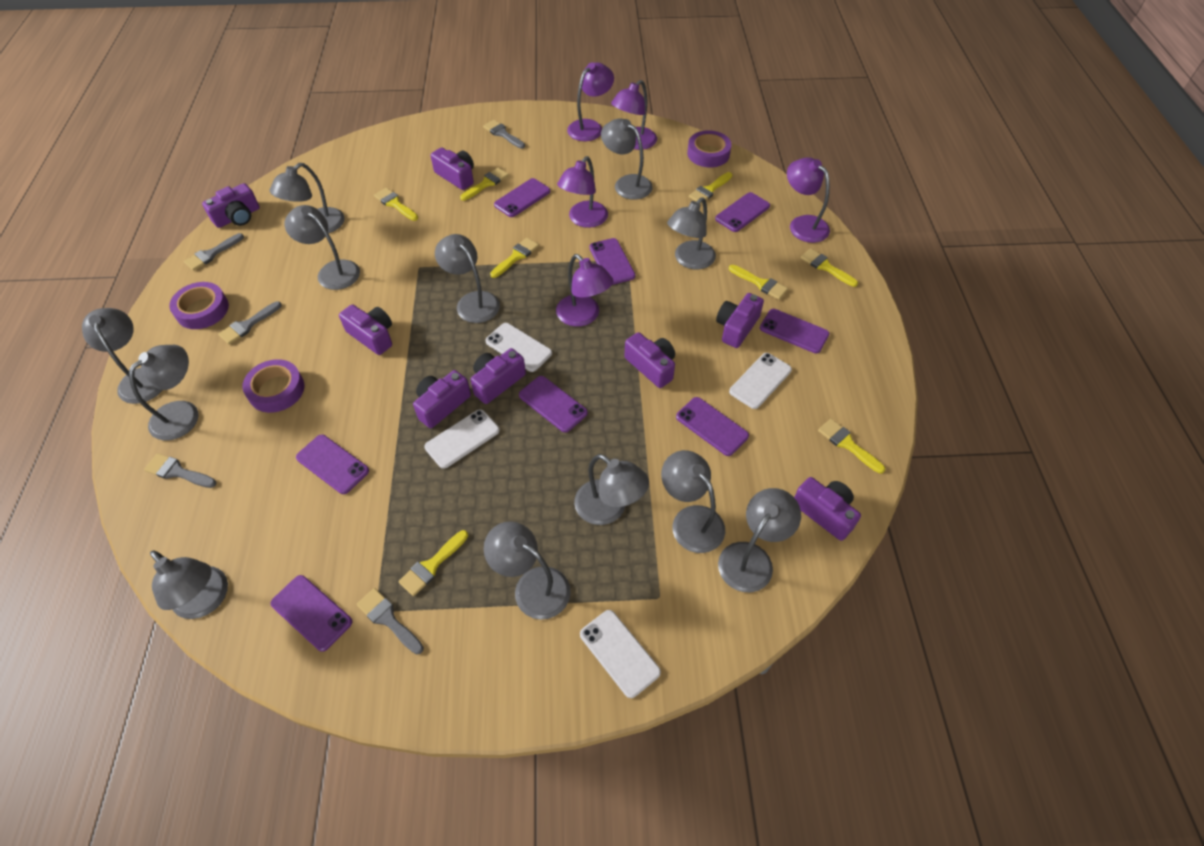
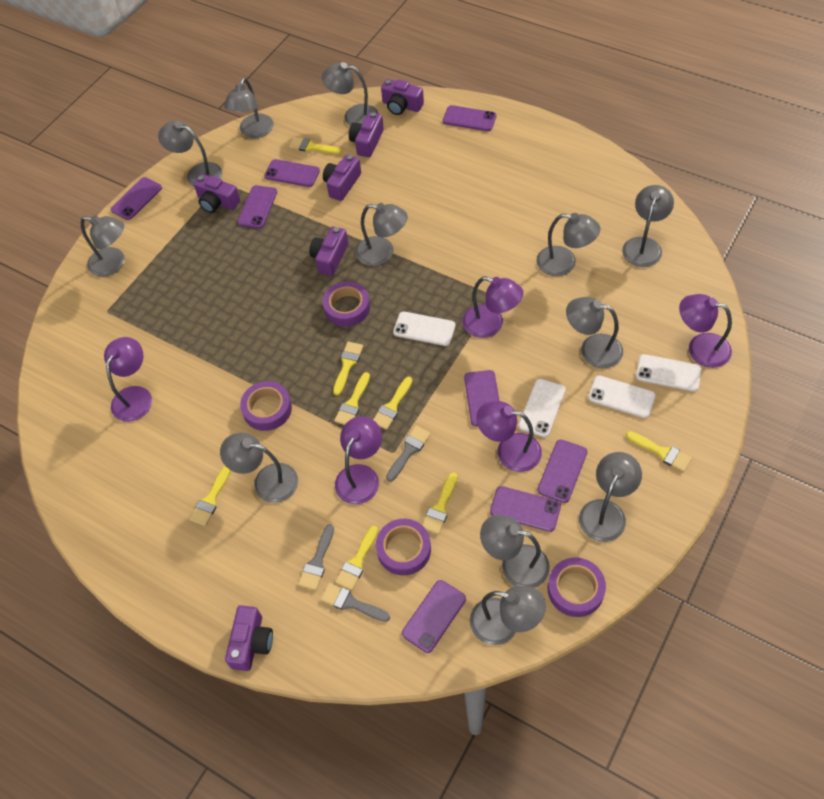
grey brush: 5 -> 3
purple camera: 8 -> 6
purple tape: 3 -> 4

